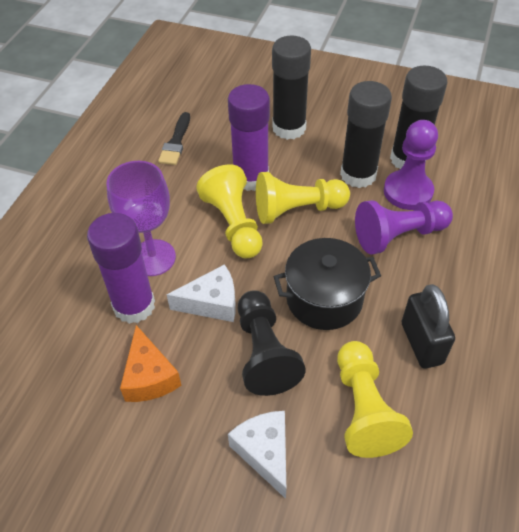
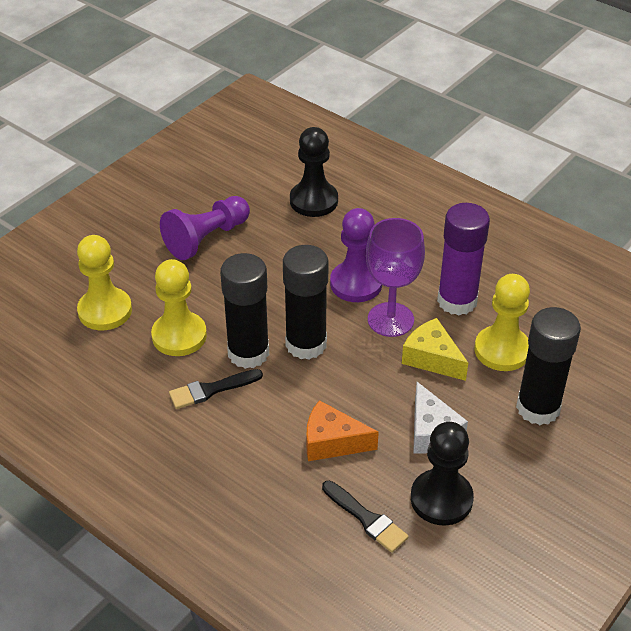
black brush: 1 -> 2
black padlock: 1 -> 0
black pawn: 1 -> 2
black pot: 1 -> 0
purple glue stick: 2 -> 1
white cheese: 2 -> 1
yellow cheese: 0 -> 1

